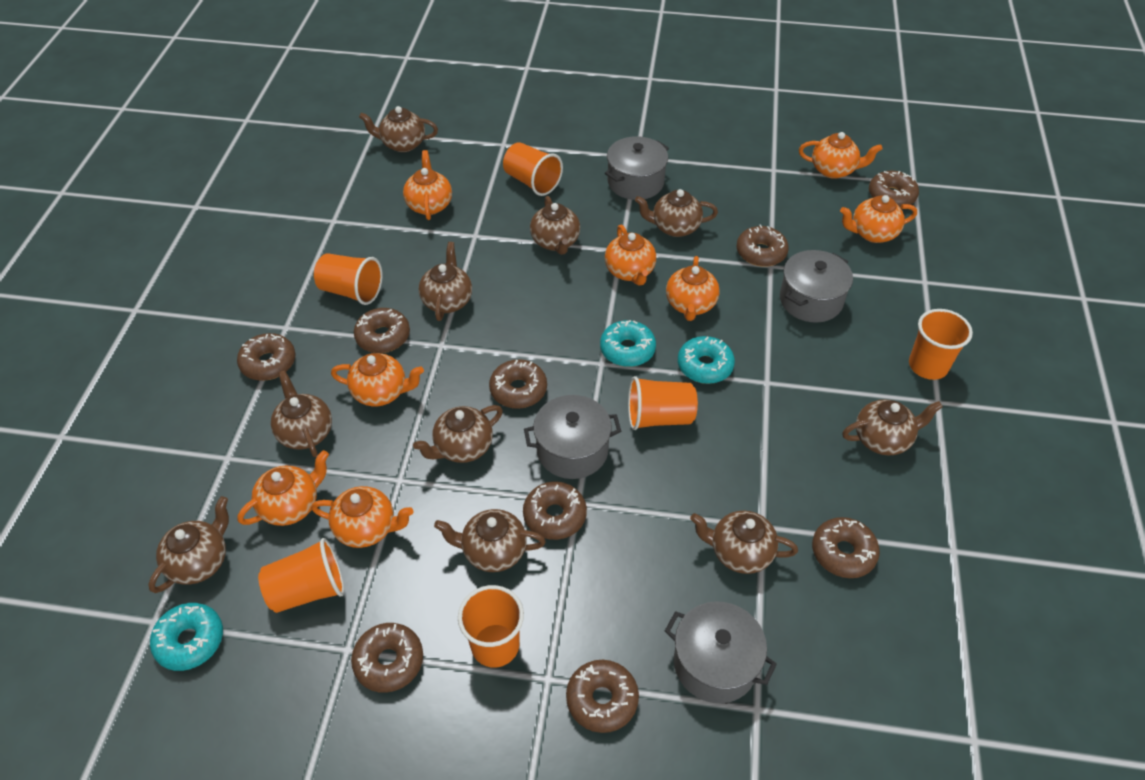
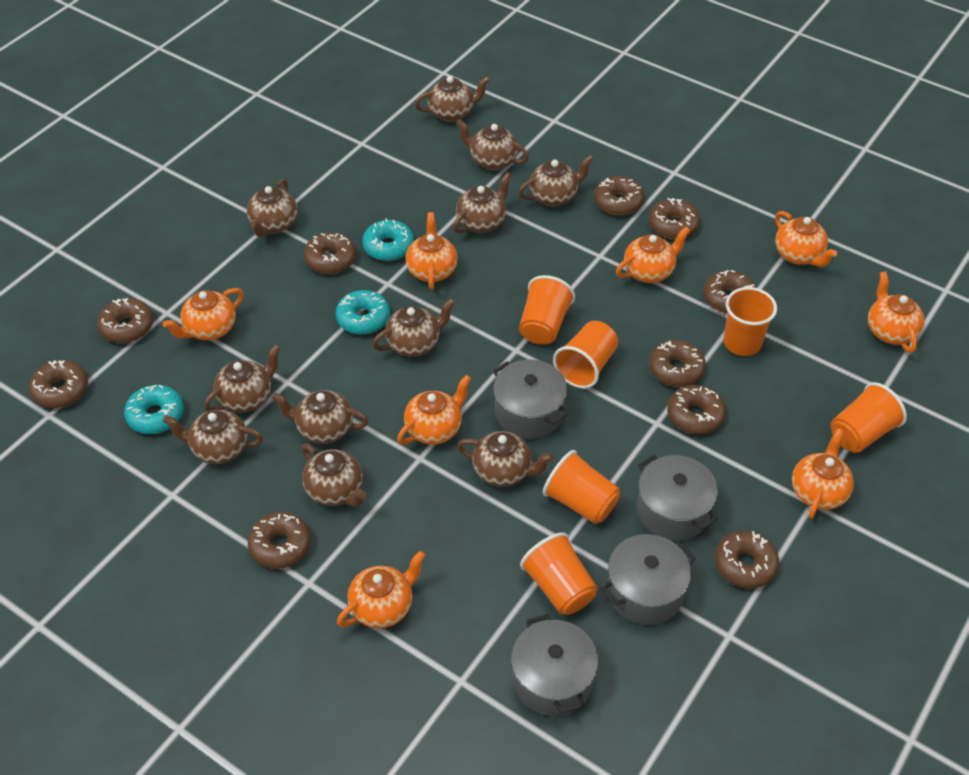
brown donut: 9 -> 10
brown teapot: 10 -> 11

